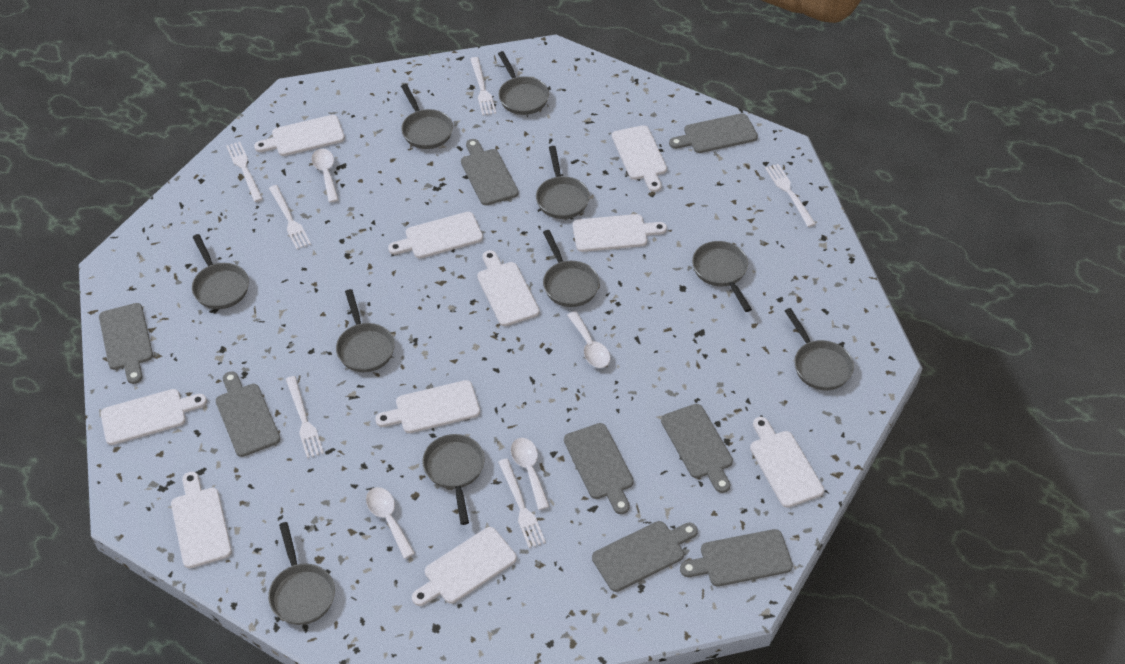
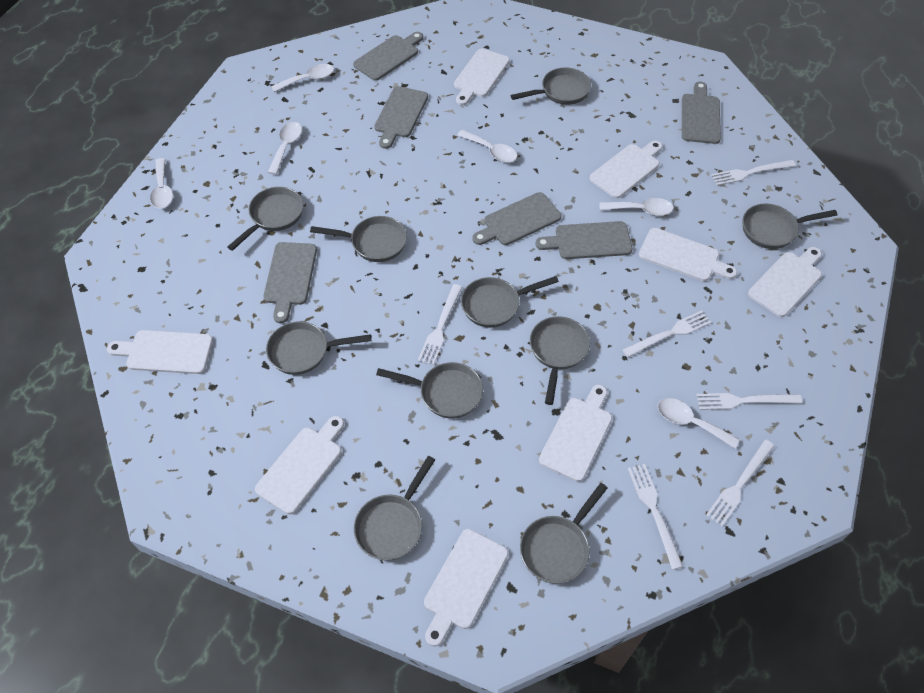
grey cutting board: 8 -> 6
white cutting board: 10 -> 8
white spoon: 4 -> 6

